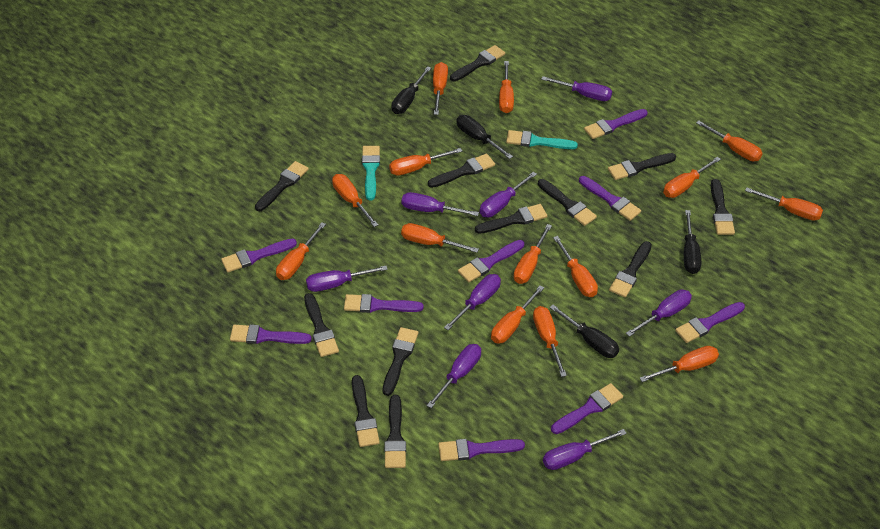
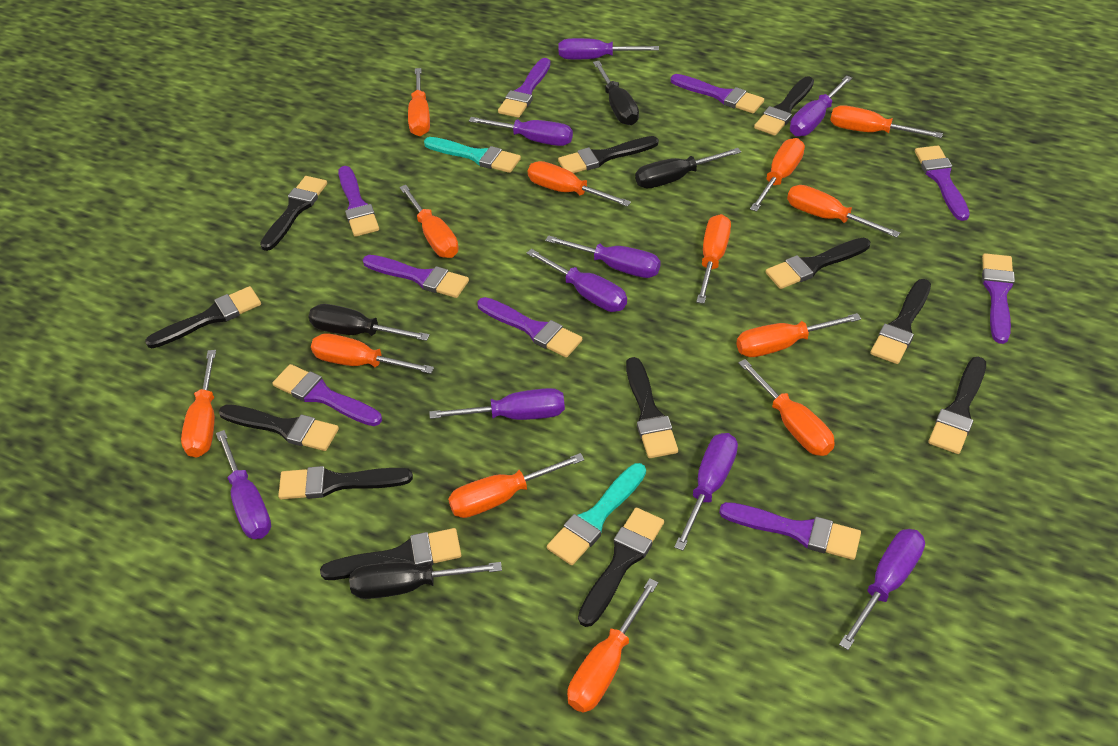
orange screwdriver: 14 -> 13
purple screwdriver: 8 -> 9

